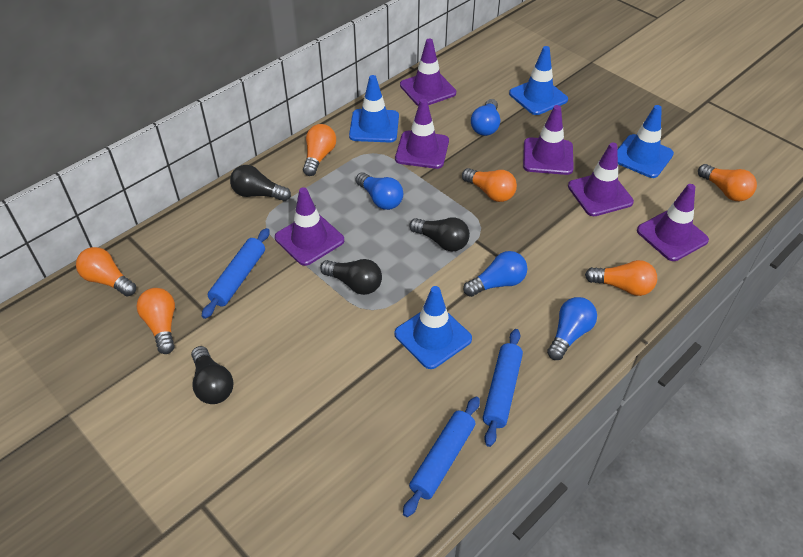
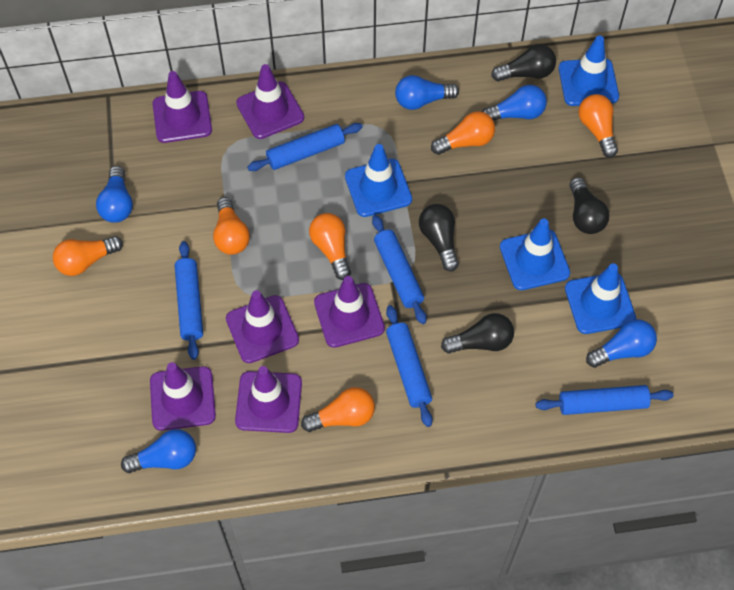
blue light bulb: 4 -> 5
blue rolling pin: 3 -> 5

